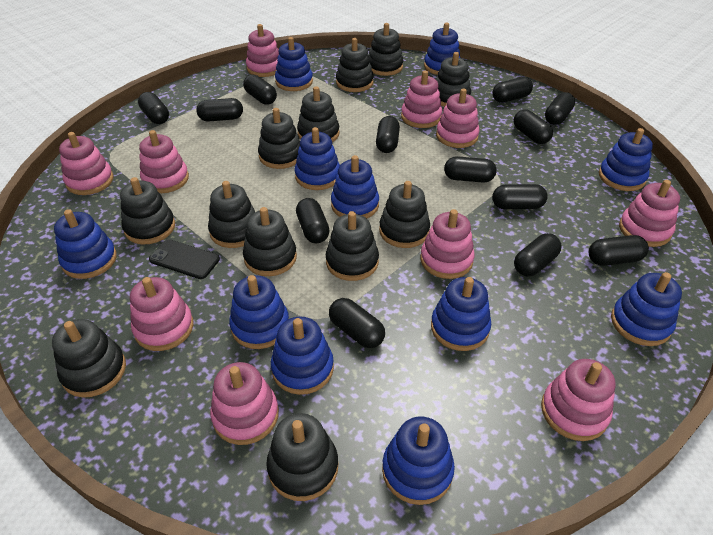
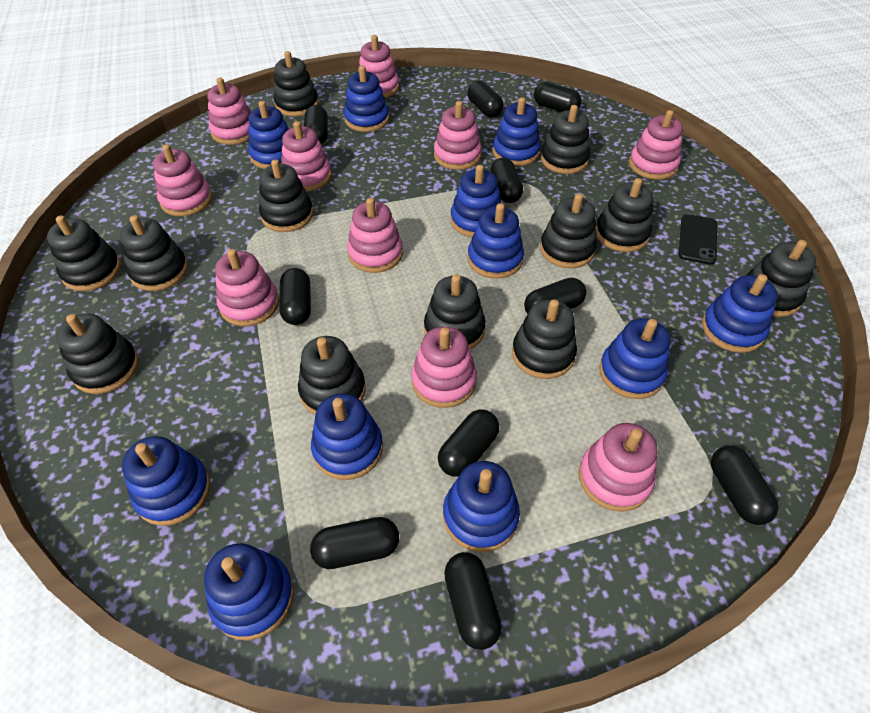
black capsule: 13 -> 10

